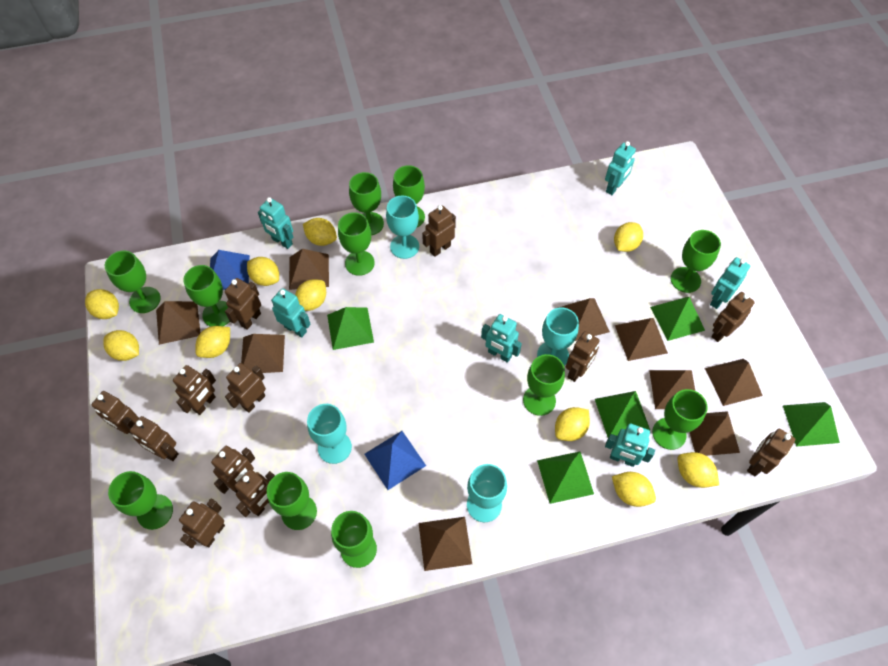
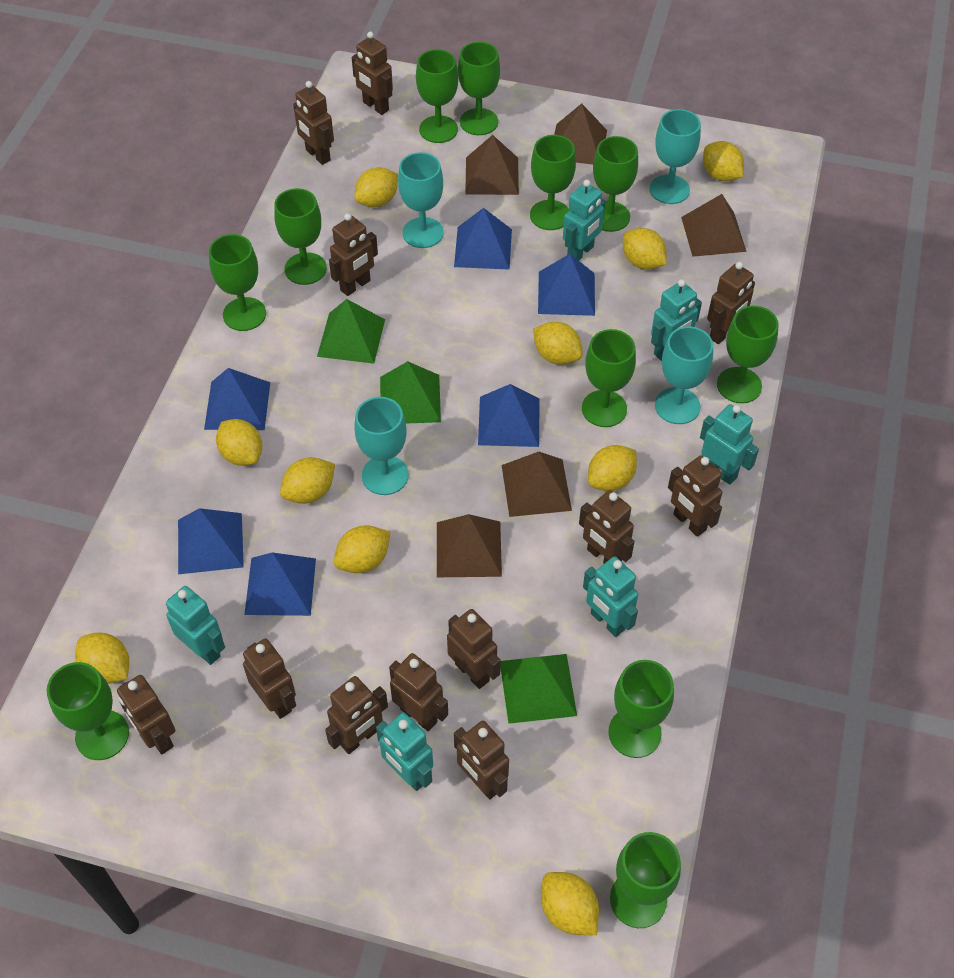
blue pyramid: 2 -> 6
brown pyramid: 9 -> 5
green pyramid: 5 -> 3

